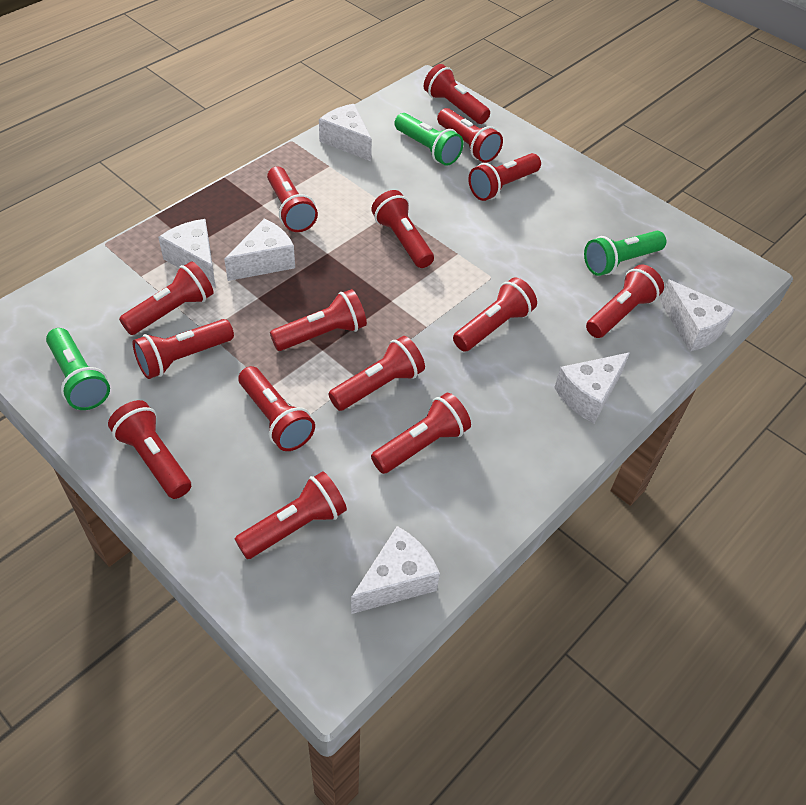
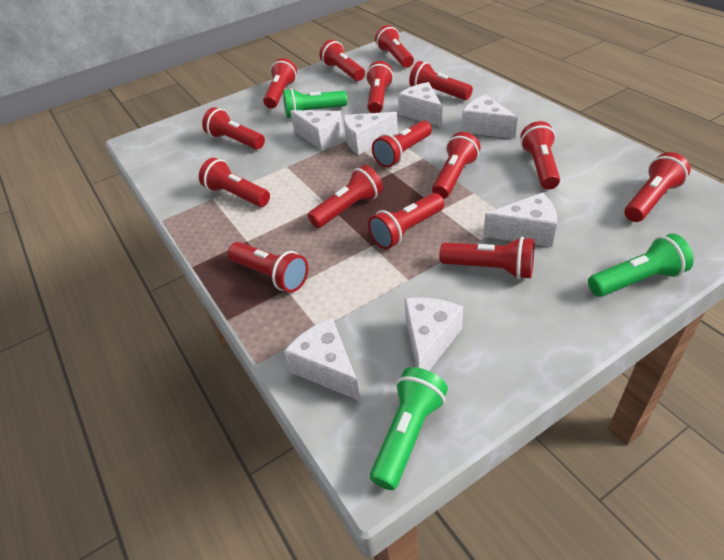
white cheese: 6 -> 7

